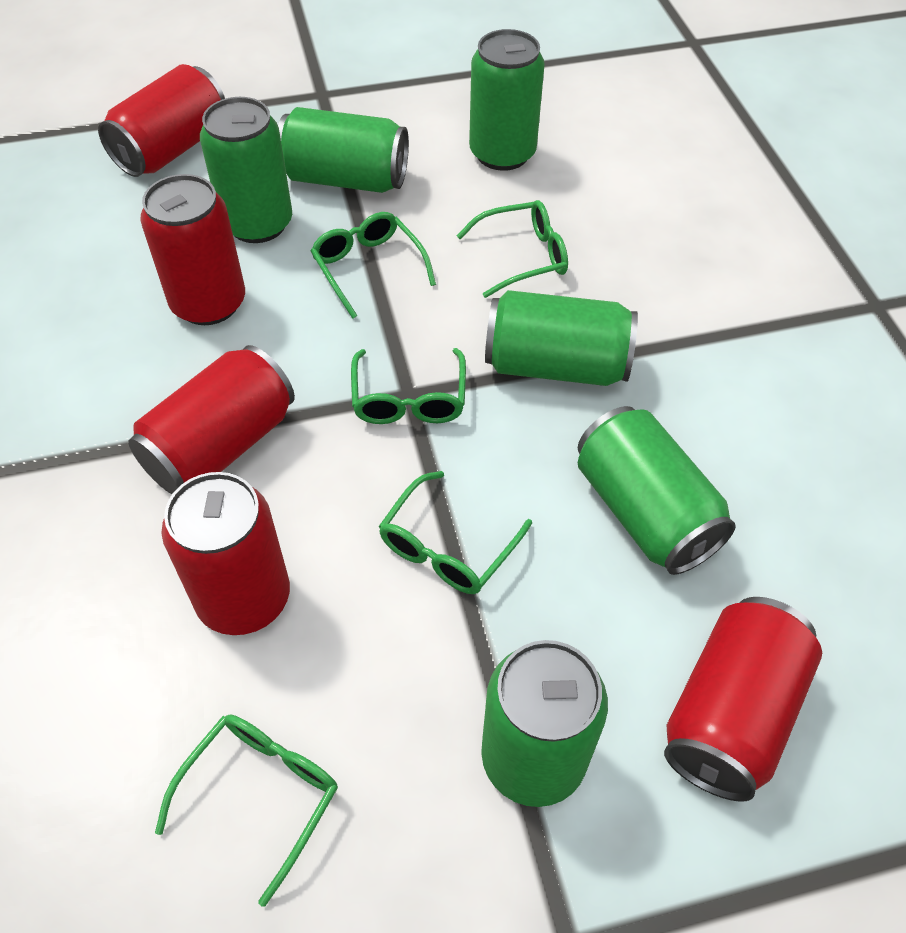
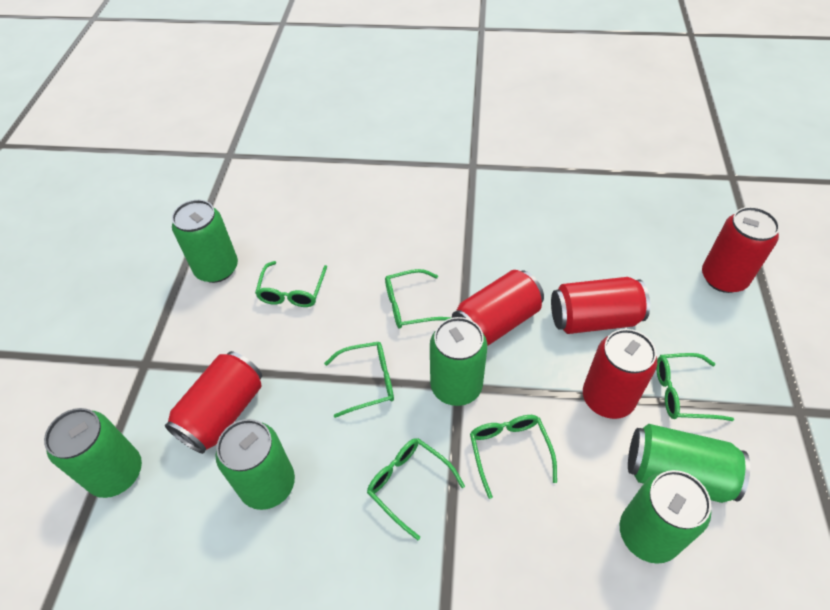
green glasses: 5 -> 6

